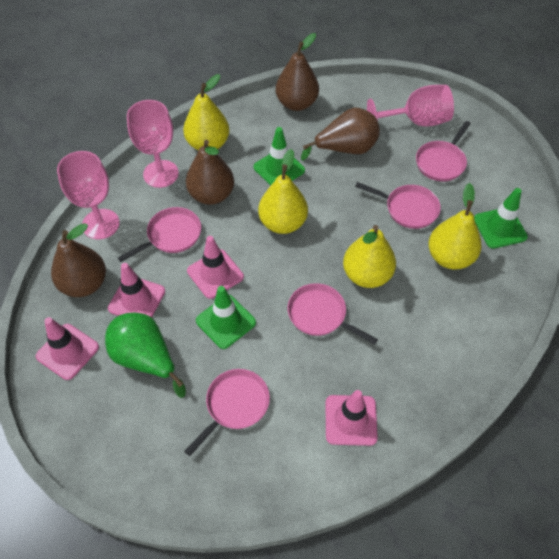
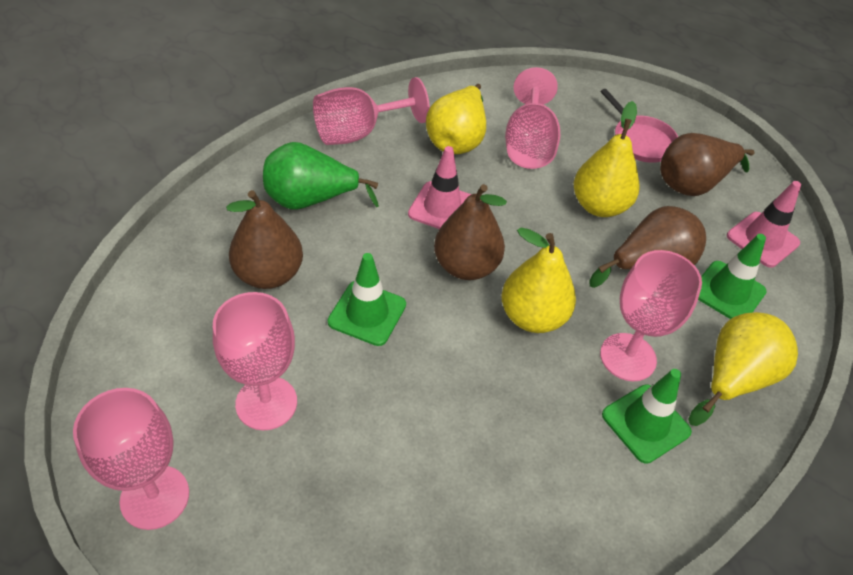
pink goblet: 3 -> 5
pink pan: 5 -> 1
pink traffic cone: 4 -> 2

